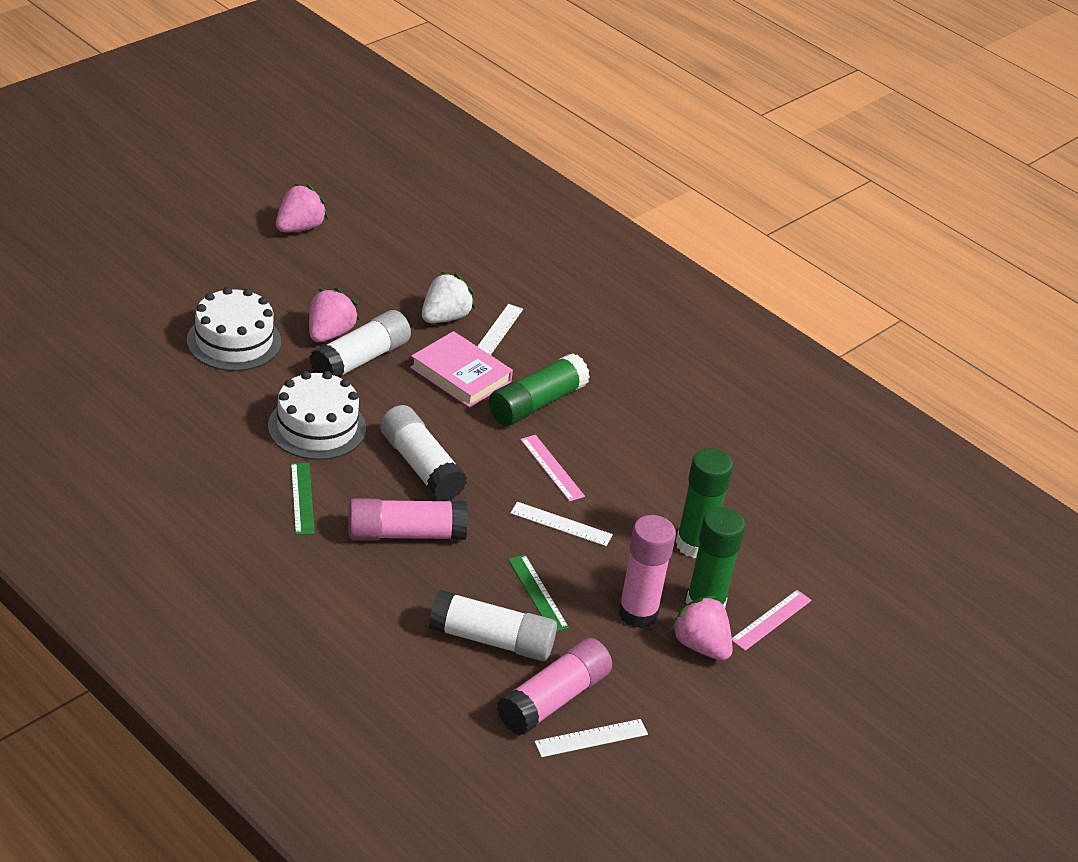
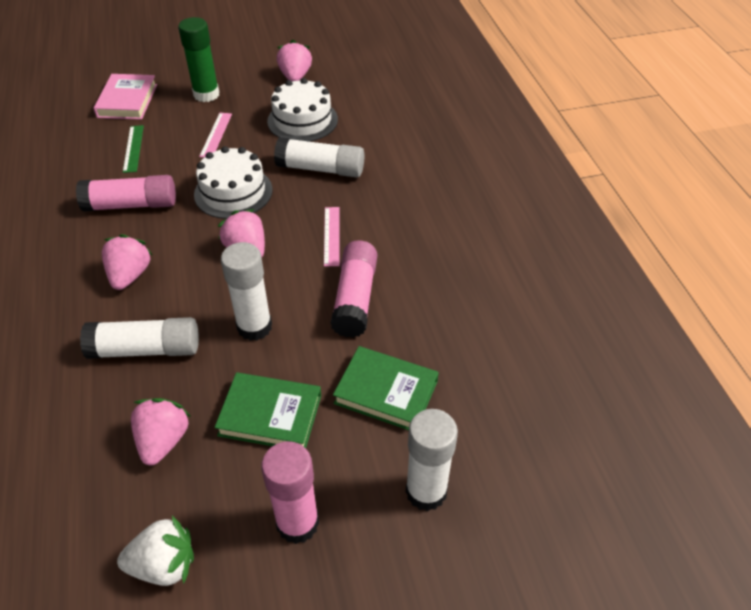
green book: 0 -> 2
green glue stick: 3 -> 1
green ruler: 2 -> 1
pink strawberry: 3 -> 4
white glue stick: 3 -> 4
white ruler: 3 -> 0

